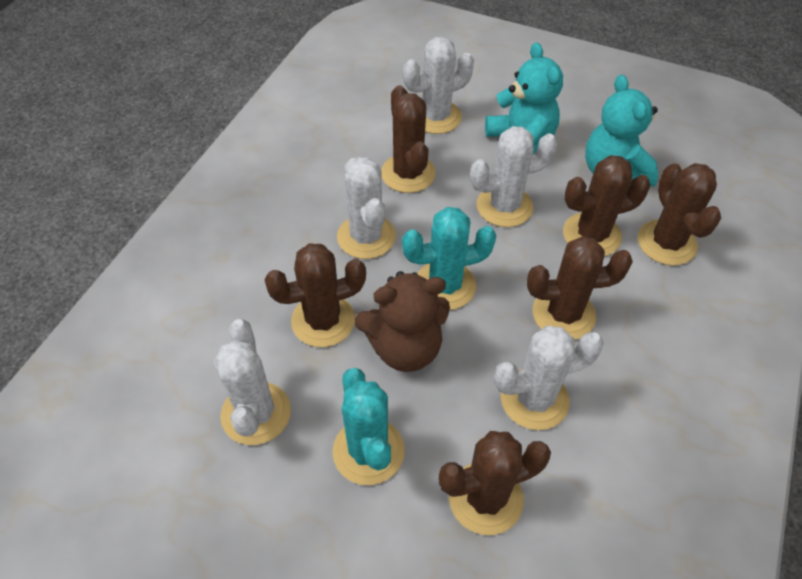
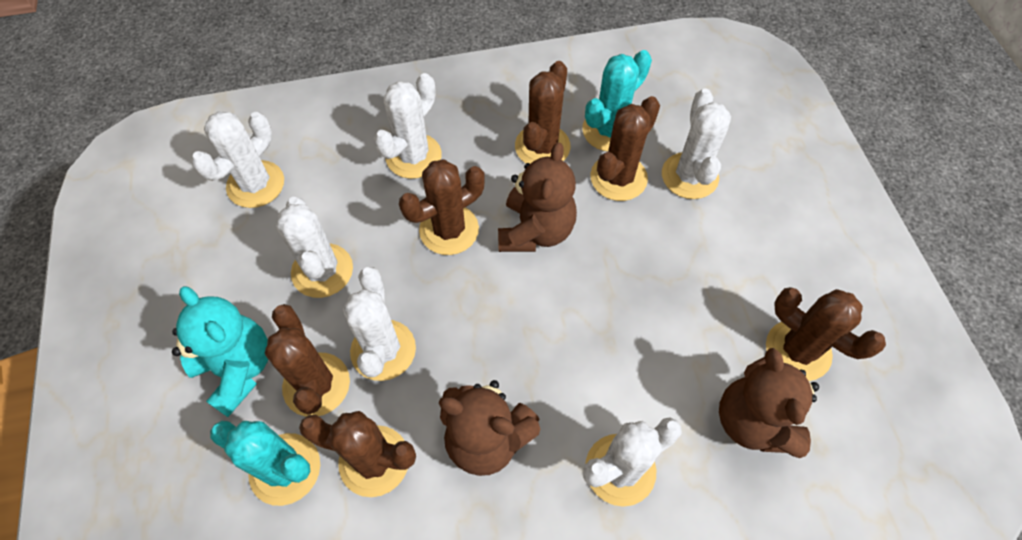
brown teddy bear: 1 -> 3
turquoise teddy bear: 2 -> 1
white cactus: 5 -> 6

